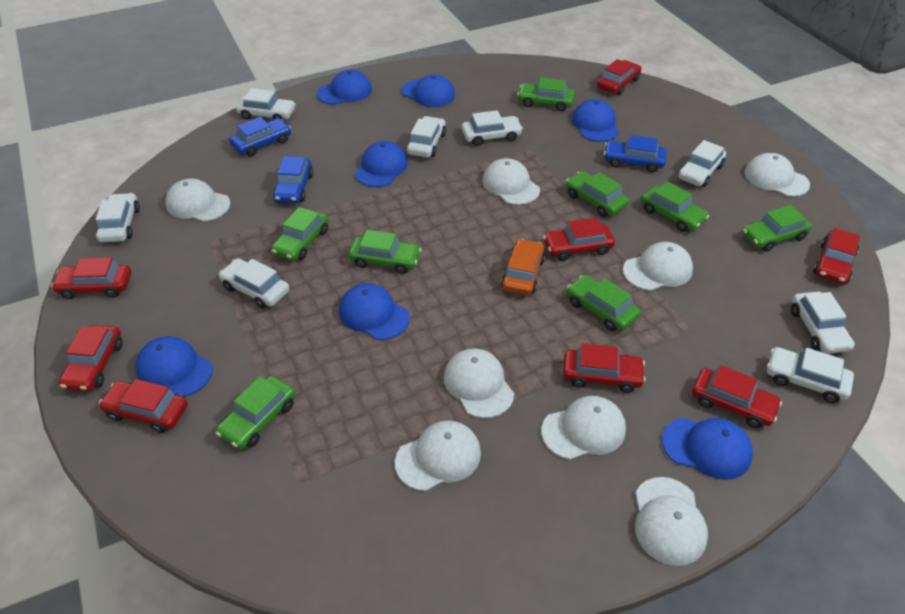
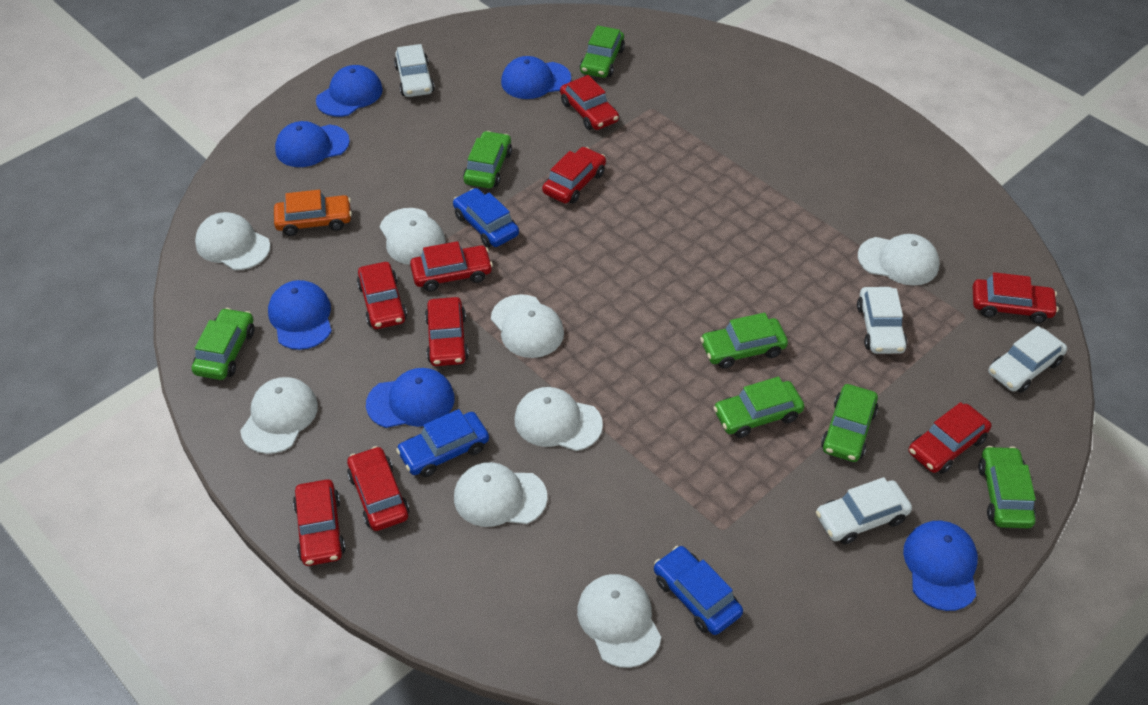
blue cap: 7 -> 6
green car: 8 -> 7
red car: 8 -> 9
white car: 8 -> 4

